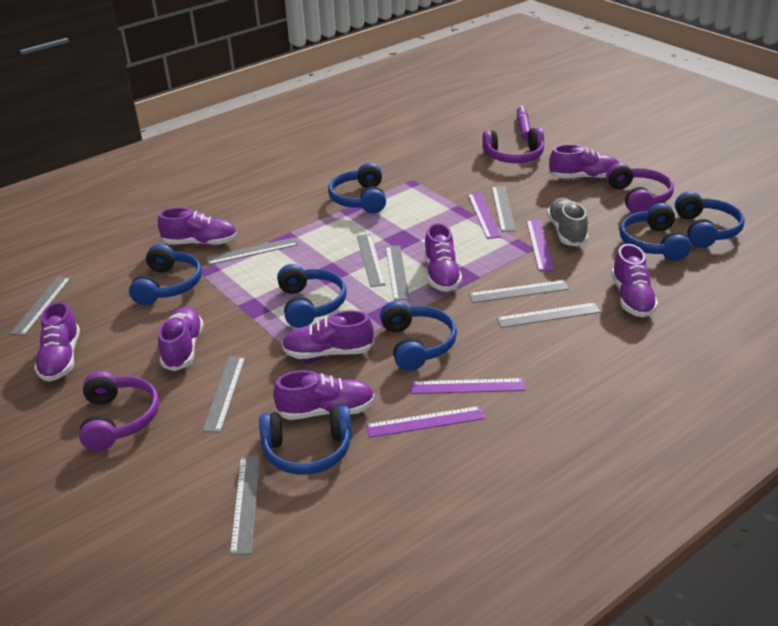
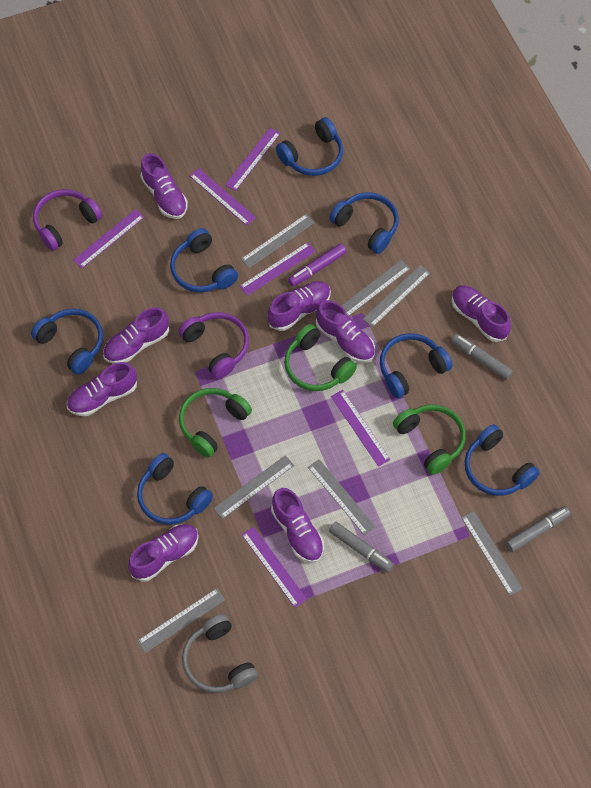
green headphones: 0 -> 3
grey headphones: 0 -> 1
grey marker: 0 -> 3
grey ruler: 9 -> 7
grey shoe: 1 -> 0
purple headphones: 3 -> 2
purple ruler: 4 -> 6

